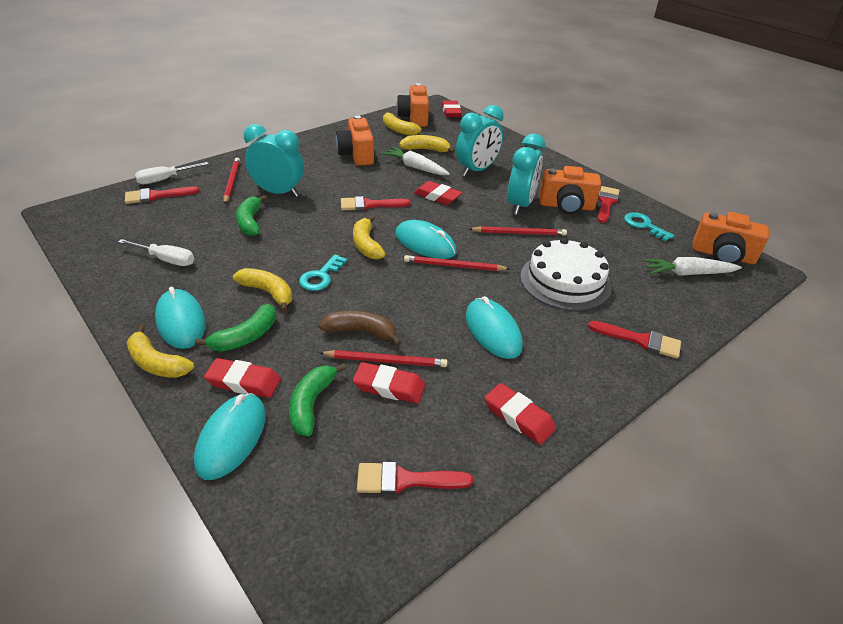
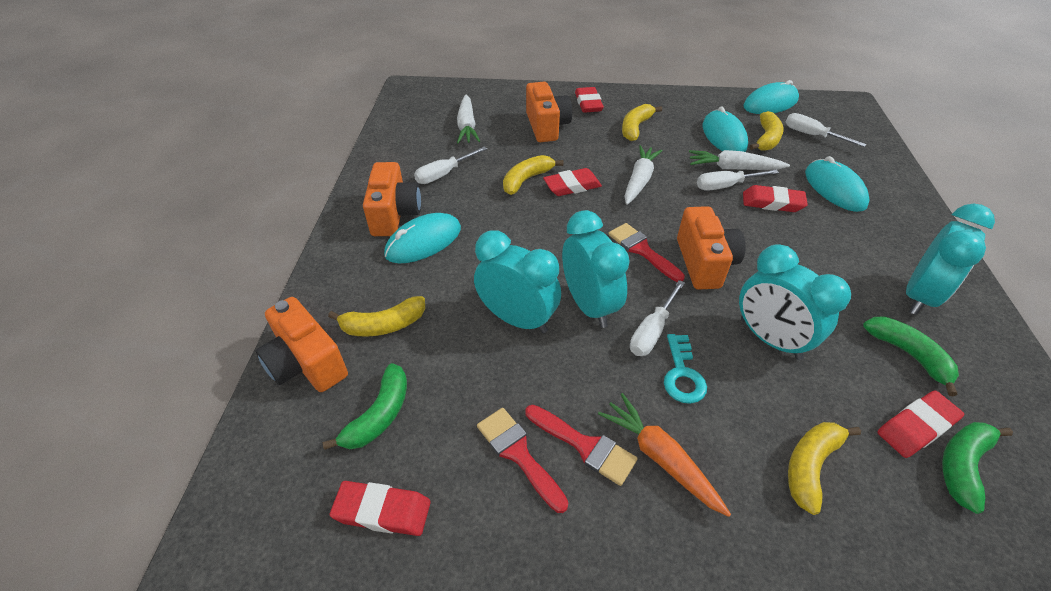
brown banana: 1 -> 0
orange carrot: 0 -> 1
red brush: 5 -> 3
red pencil: 4 -> 0
turquoise clock: 3 -> 4
turquoise key: 2 -> 1
white cake: 1 -> 0
white carrot: 2 -> 3
white screwdriver: 2 -> 4

